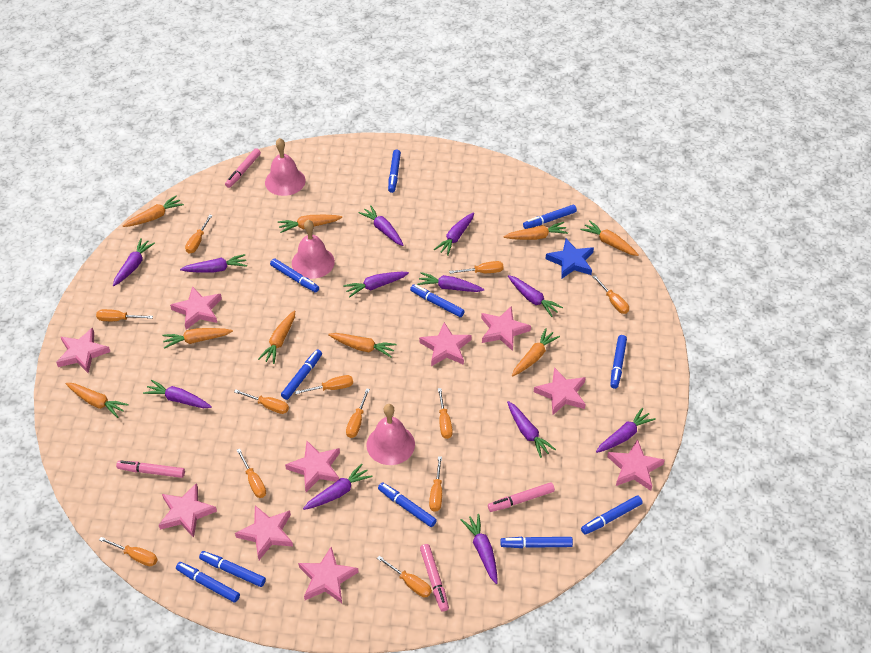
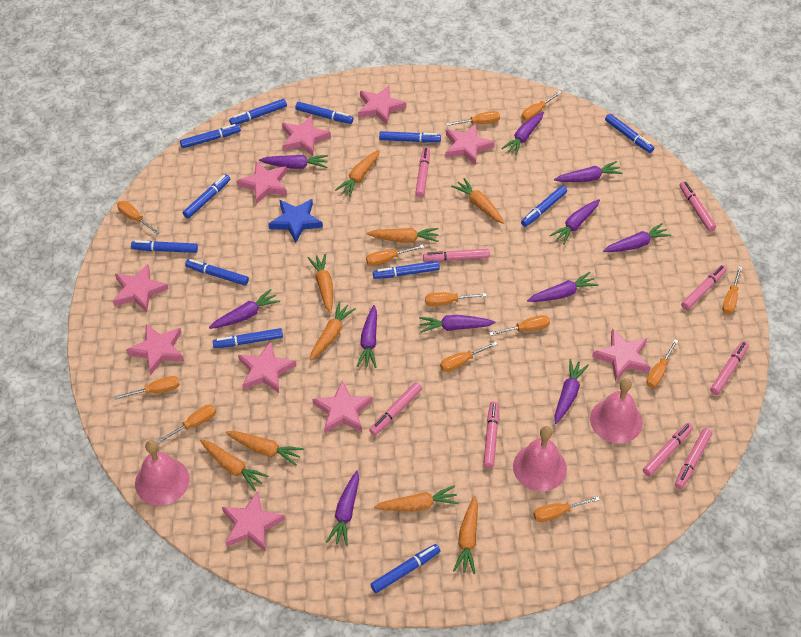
blue marker: 11 -> 12
pink marker: 4 -> 9
purple carrot: 12 -> 11

